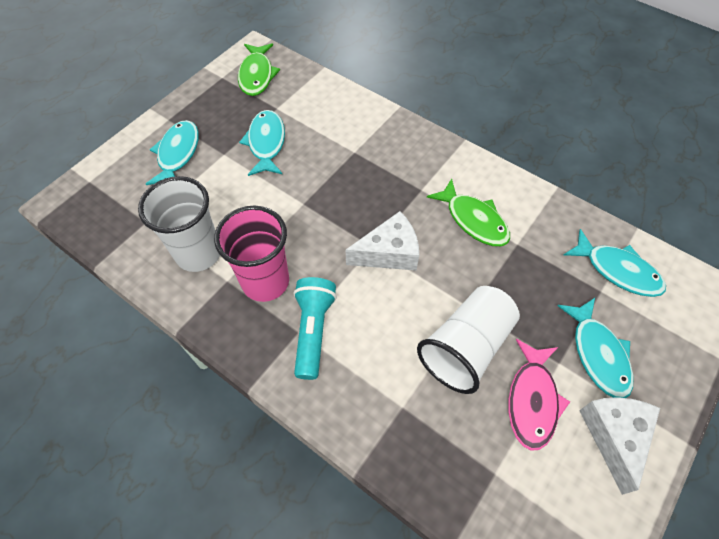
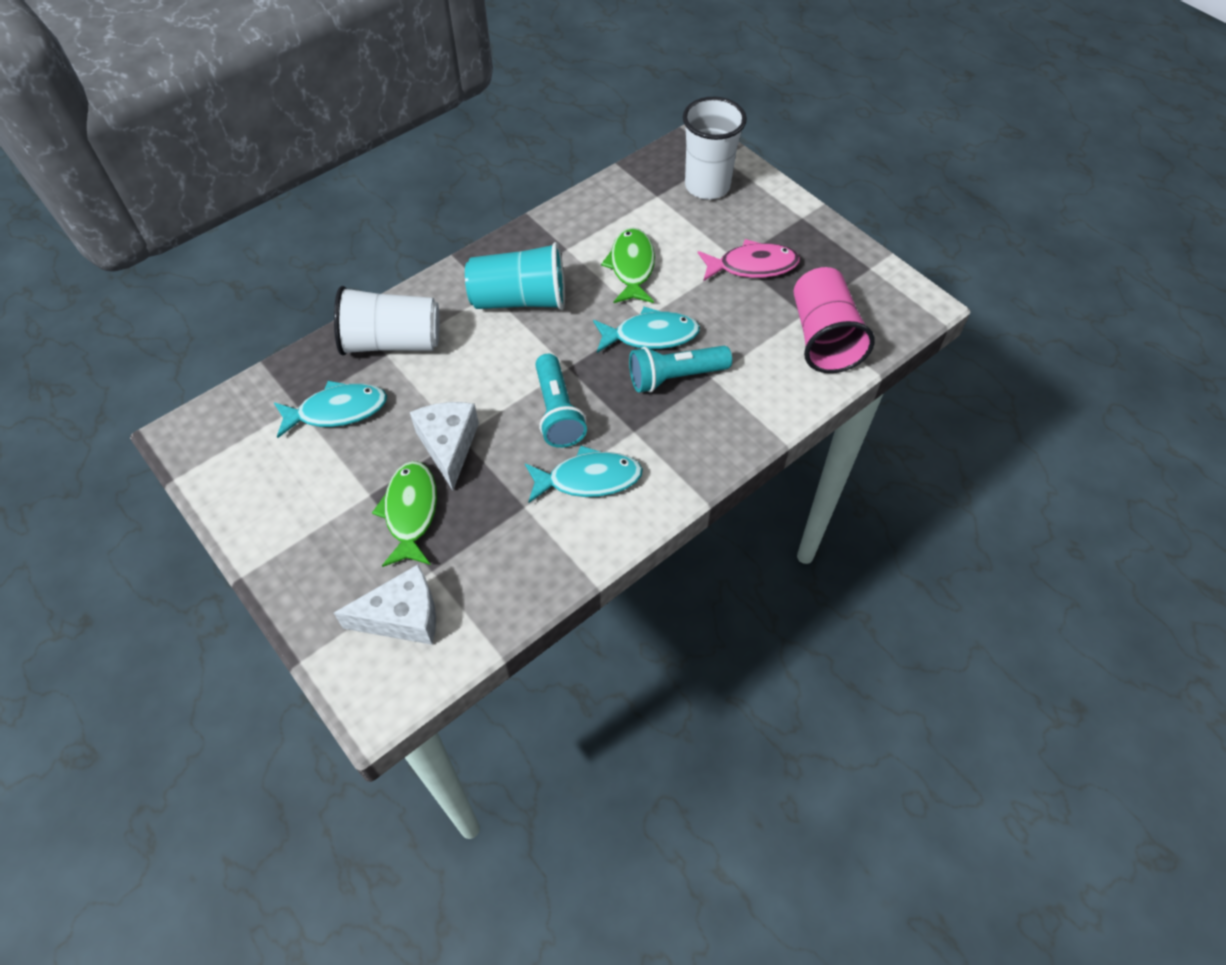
turquoise cup: 0 -> 1
turquoise fish: 4 -> 3
turquoise flashlight: 1 -> 2

